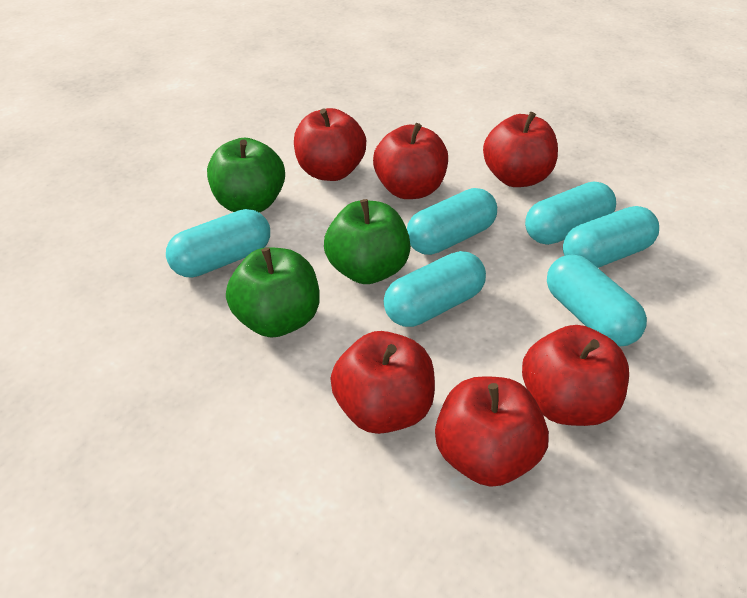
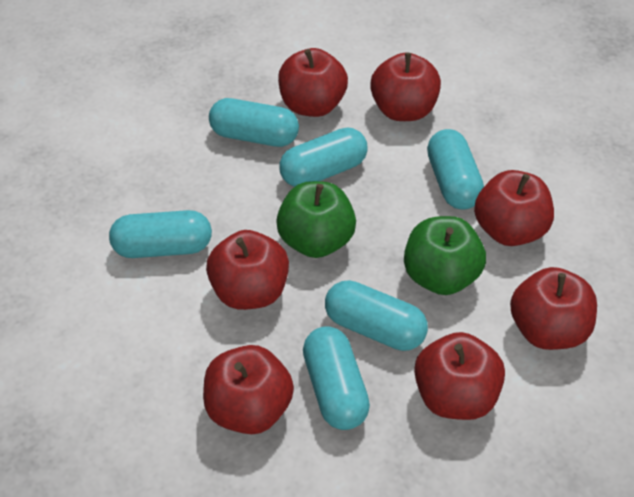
green apple: 3 -> 2
red apple: 6 -> 7

